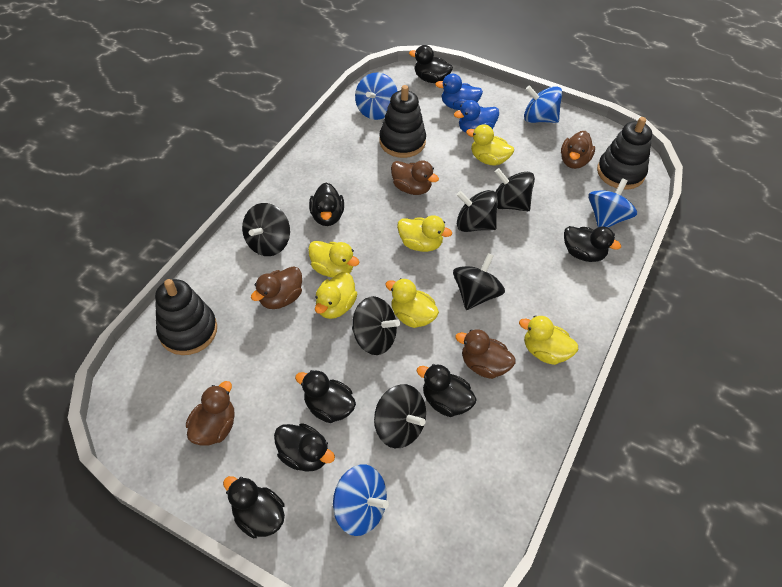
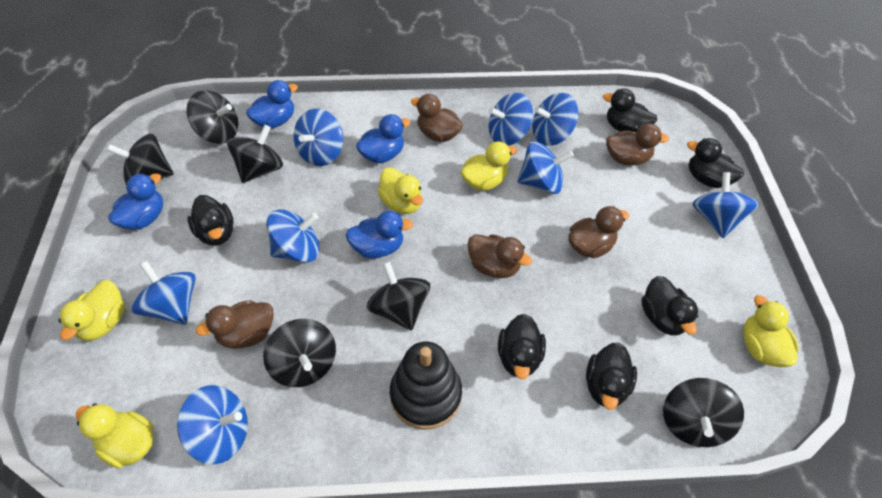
black duck: 7 -> 6
black stacking toy: 3 -> 1
blue duck: 2 -> 4
blue spinning top: 4 -> 8
yellow duck: 6 -> 5

